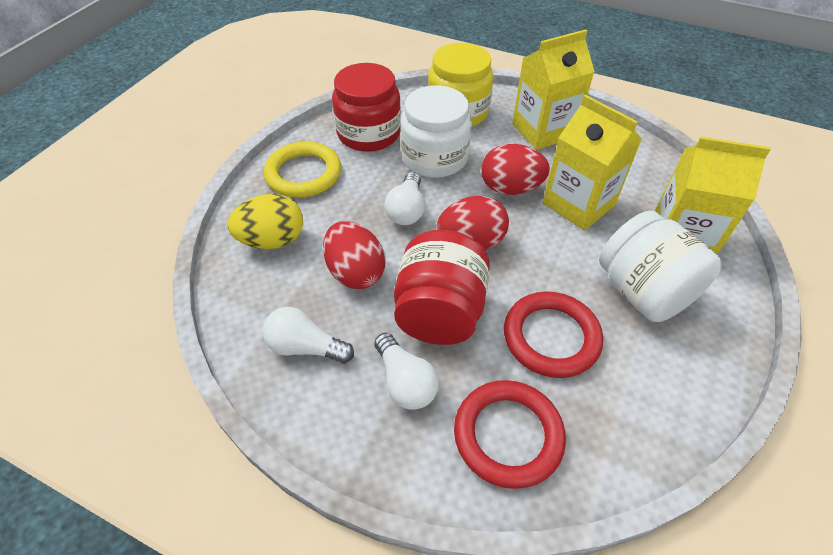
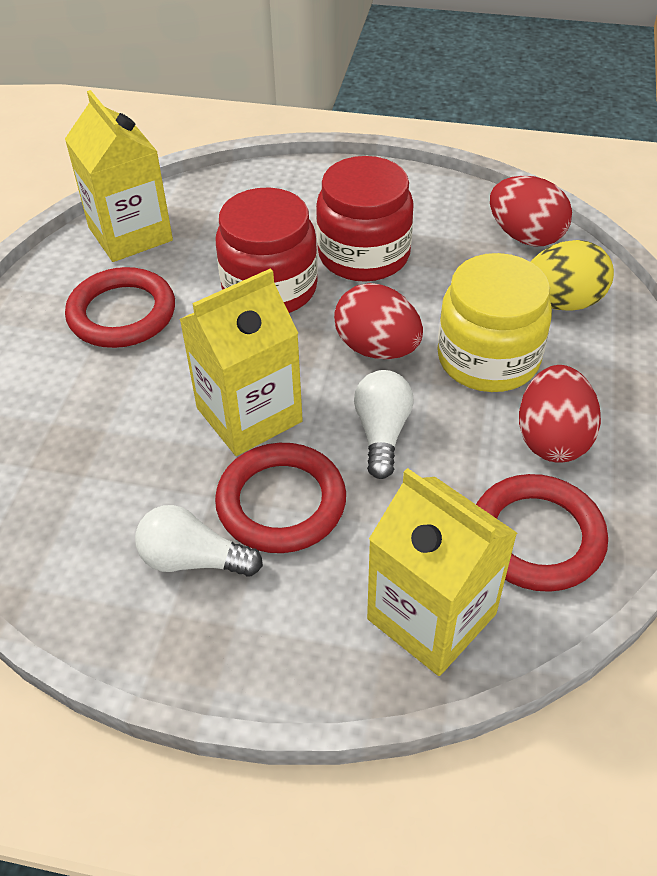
red ring: 2 -> 3
white jar: 2 -> 0
white light bulb: 3 -> 2
yellow ring: 1 -> 0

